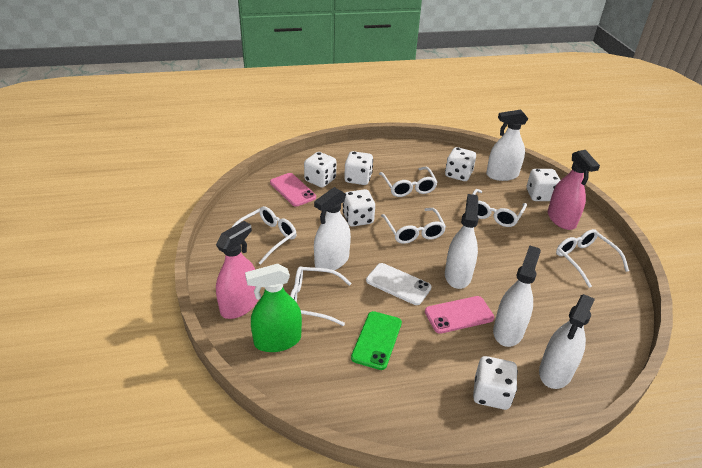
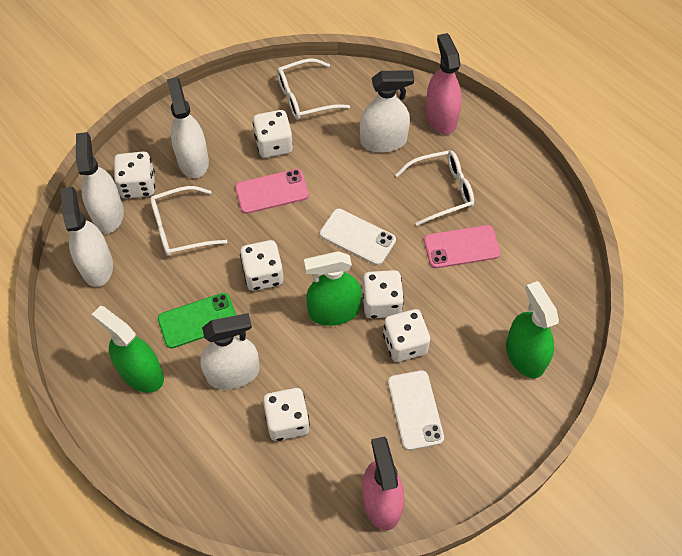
green spray bottle: 1 -> 3
white glasses: 6 -> 3
white phone: 1 -> 2

